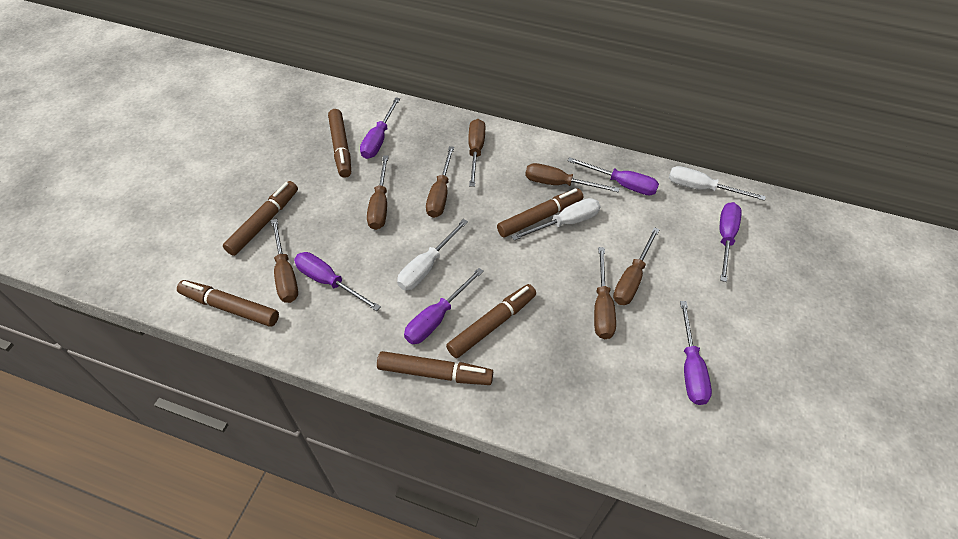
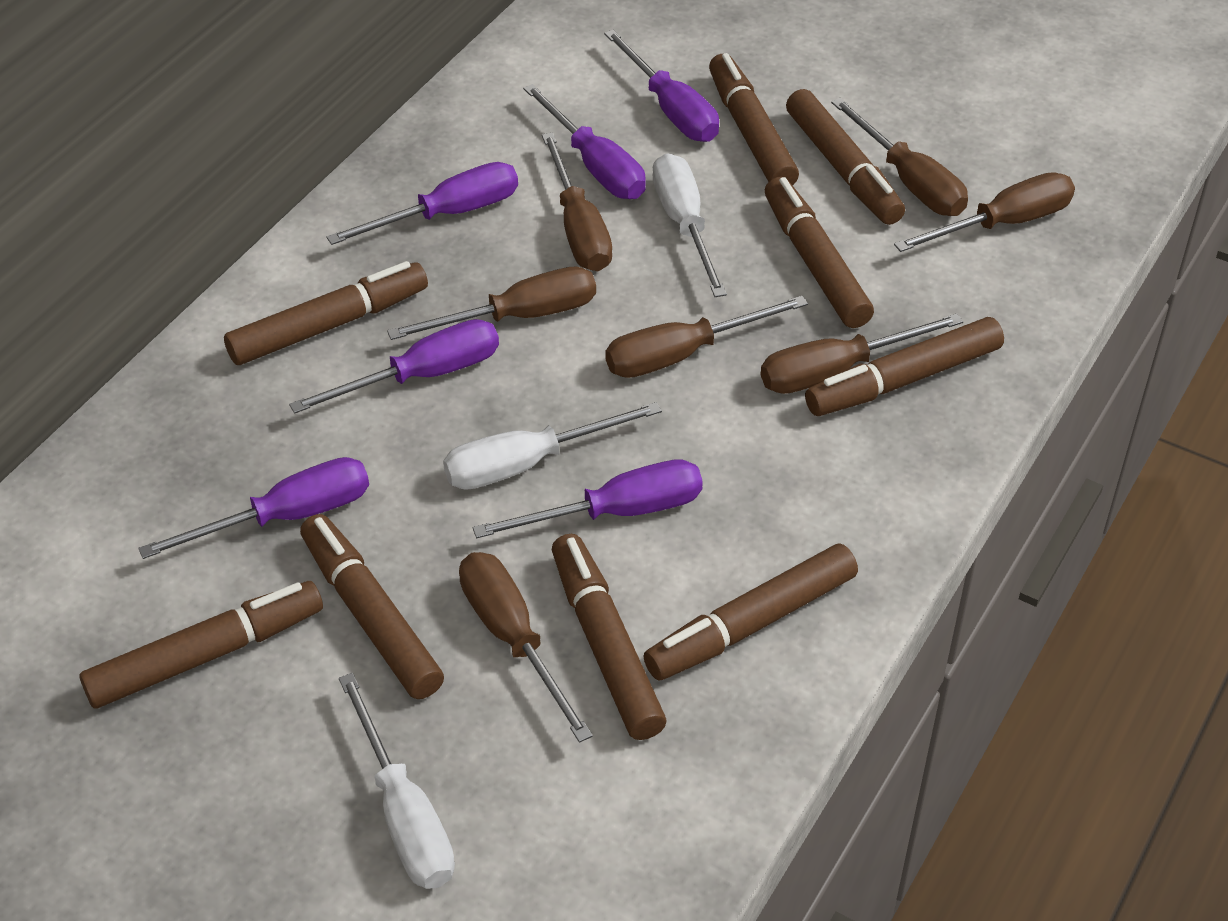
brown marker: 6 -> 9

